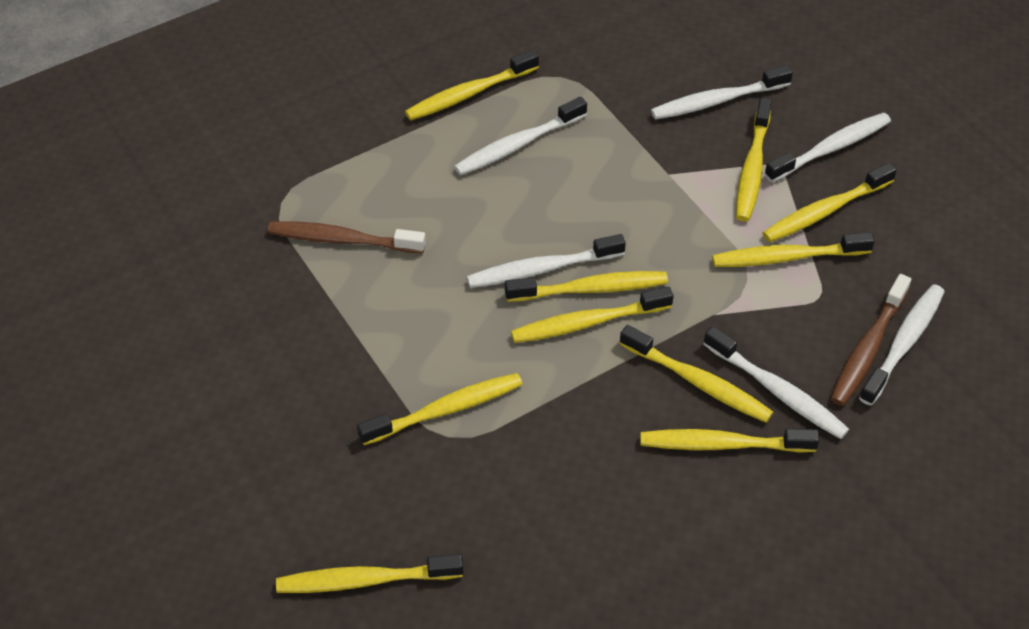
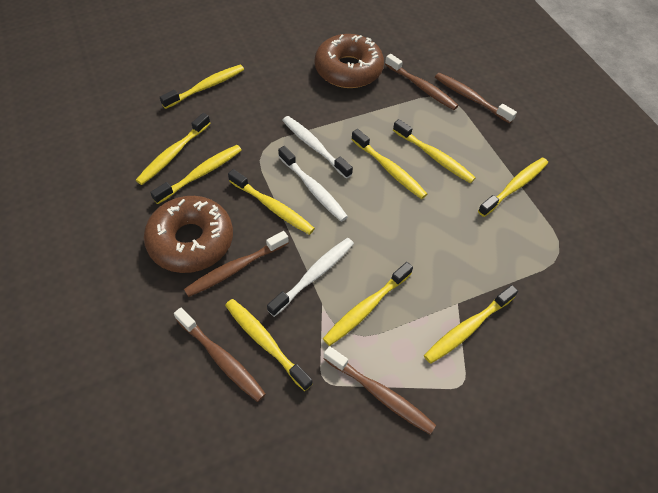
brown donut: 0 -> 2
brown toothbrush: 2 -> 5
white toothbrush: 6 -> 3

